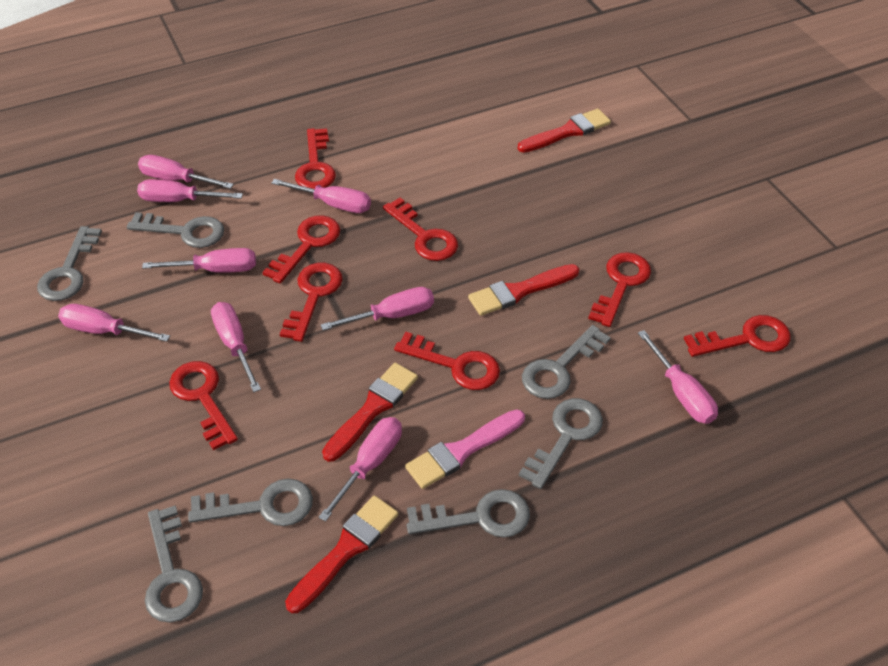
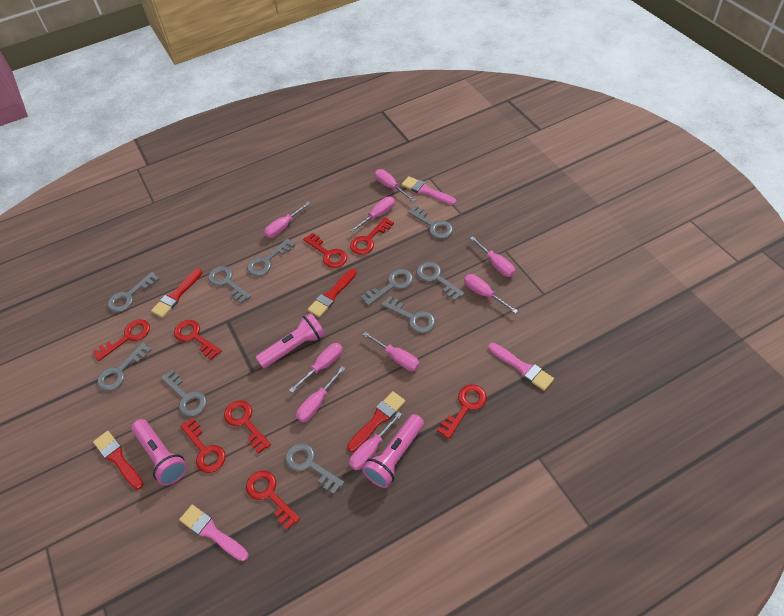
grey key: 7 -> 10
pink brush: 1 -> 3
pink flashlight: 0 -> 3

